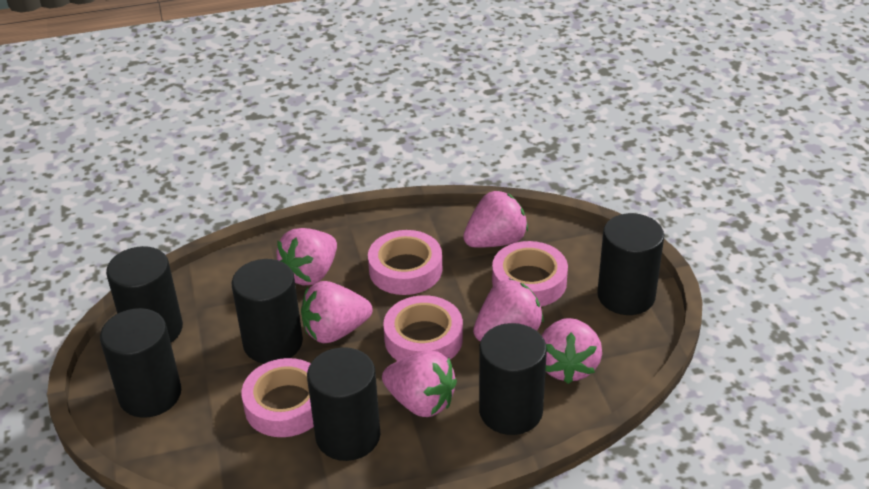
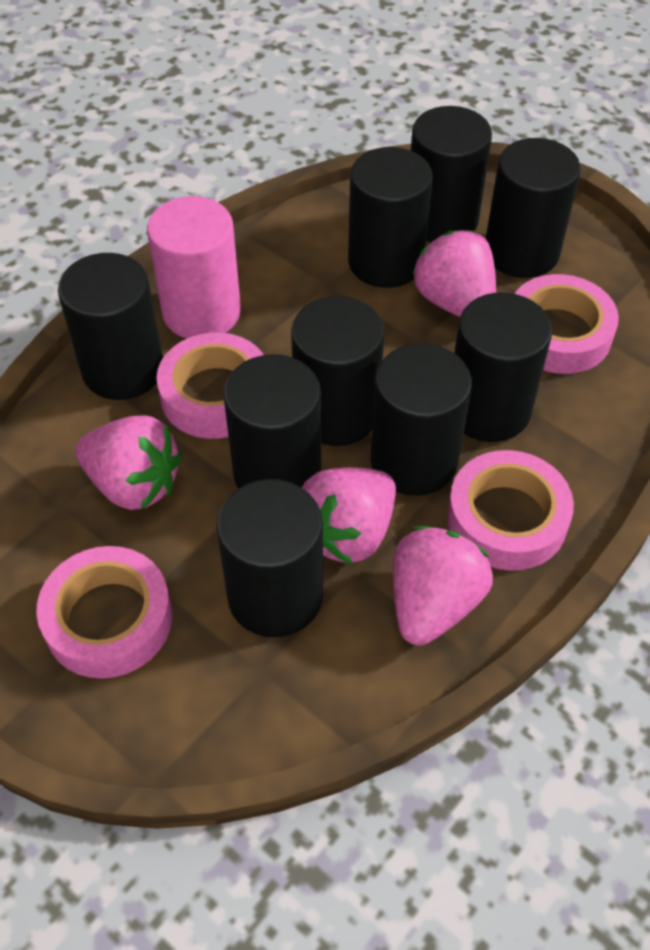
black cylinder: 6 -> 9
pink cylinder: 0 -> 1
pink strawberry: 6 -> 4

